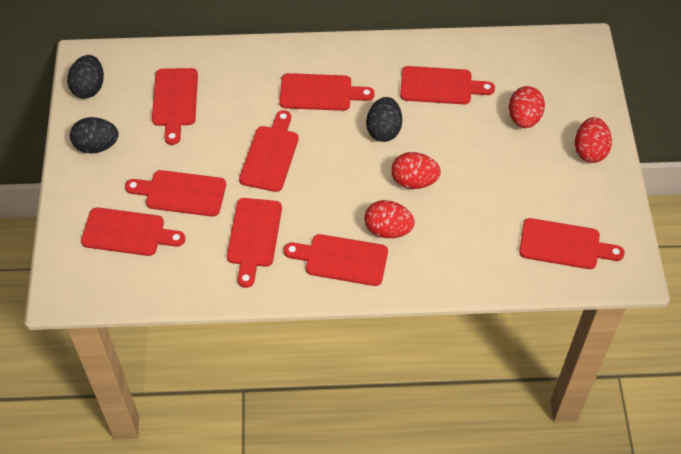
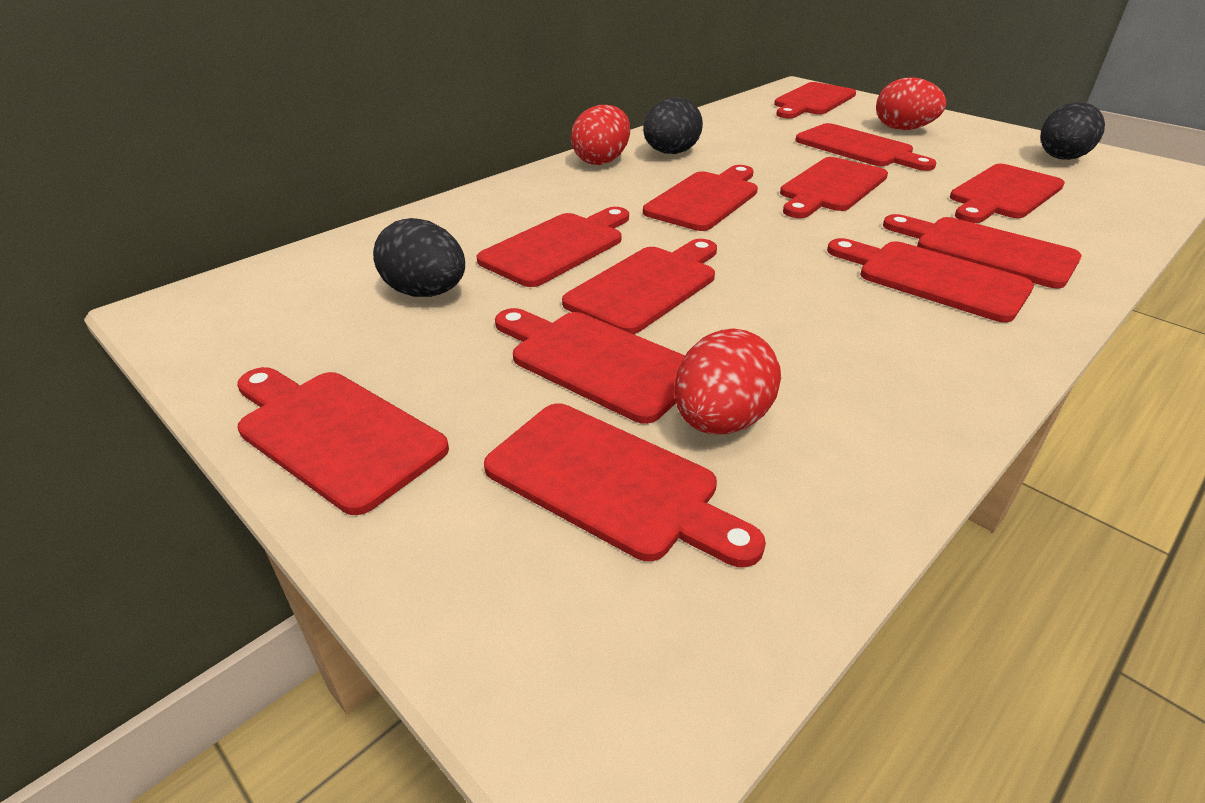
red cutting board: 9 -> 12
red egg: 4 -> 3

